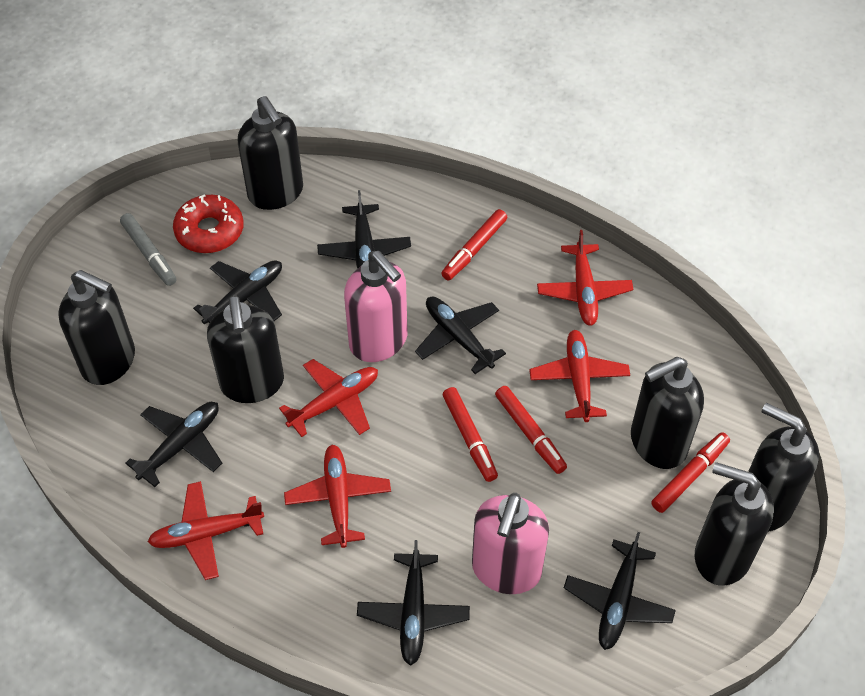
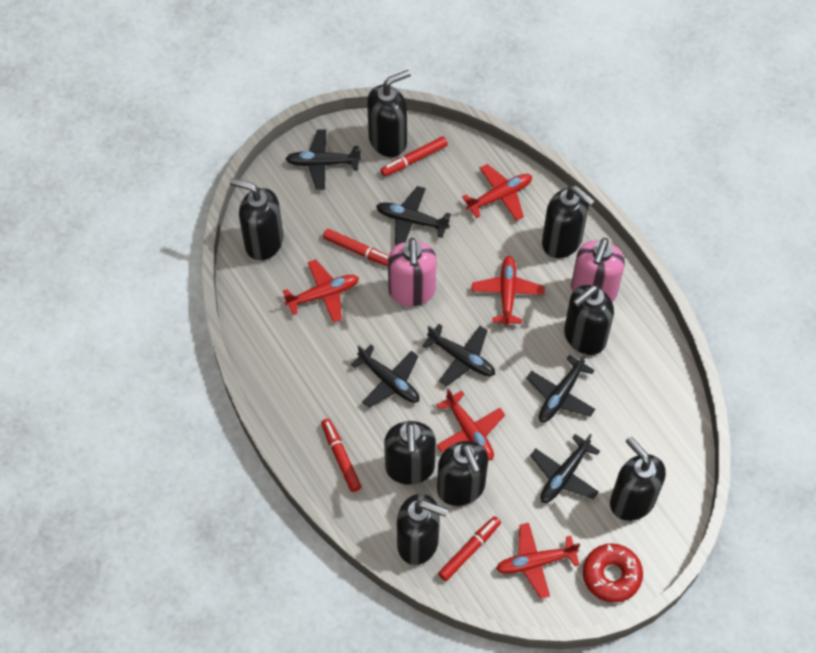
black soap dispenser: 6 -> 8
grey marker: 1 -> 0

